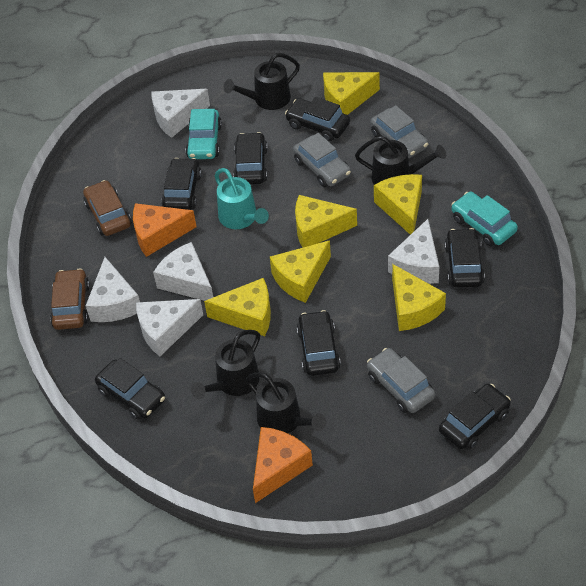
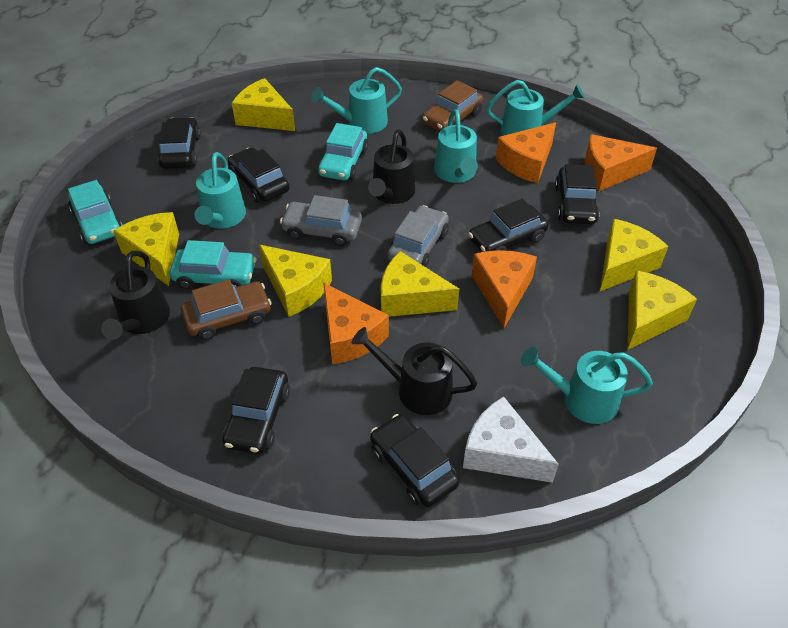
black car: 7 -> 6
black watering can: 4 -> 3
grey car: 3 -> 2
orange cheese: 2 -> 4
turquoise car: 2 -> 3
turquoise watering can: 1 -> 5
white cheese: 5 -> 1

